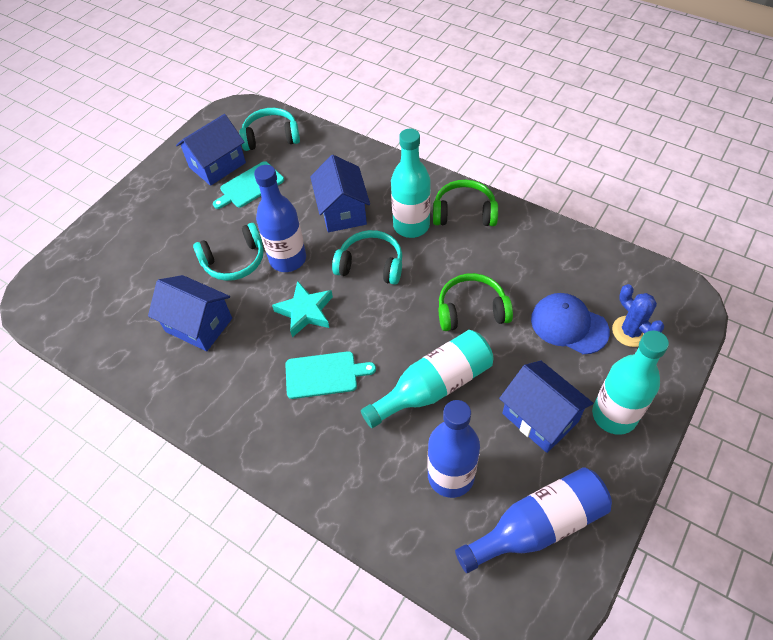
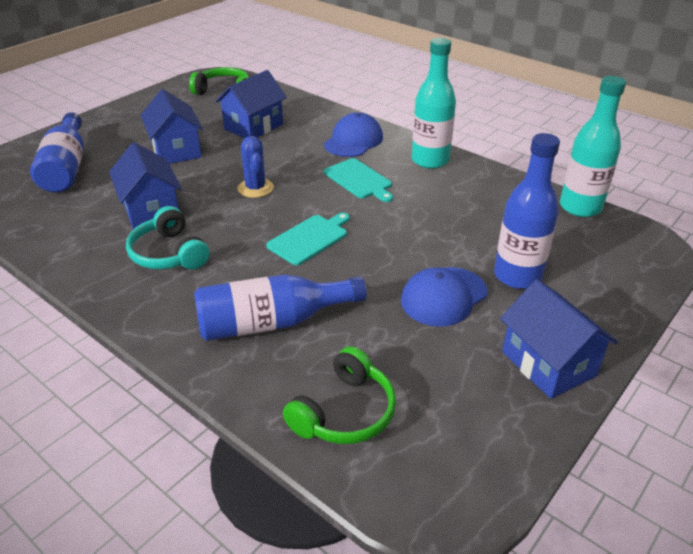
blue cap: 1 -> 2
turquoise bottle: 3 -> 2
turquoise headphones: 3 -> 1
turquoise star: 1 -> 0

